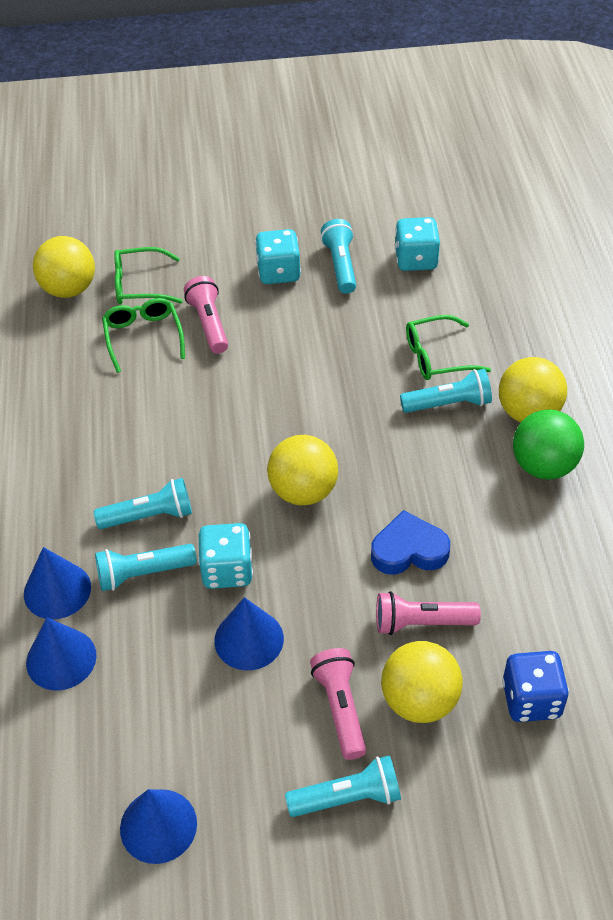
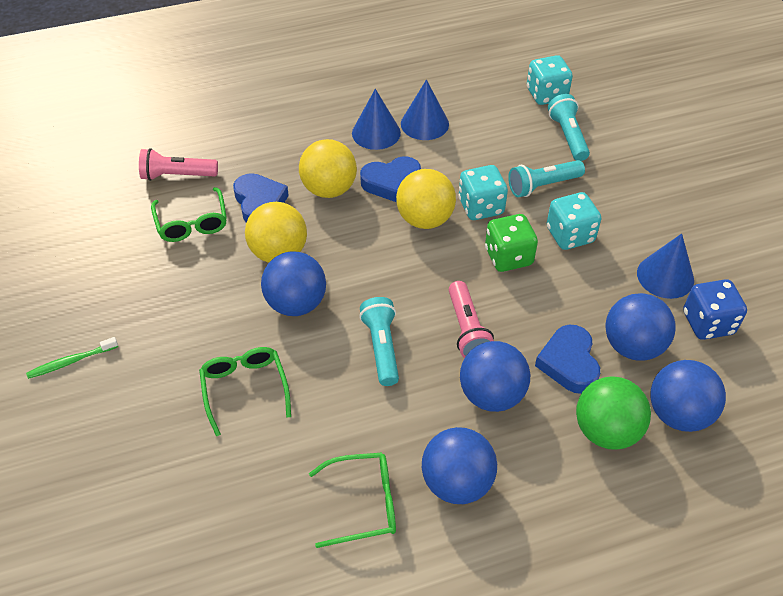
blue ball: 0 -> 5
blue cone: 4 -> 3
blue heart: 1 -> 3
green dice: 0 -> 1
green toothbrush: 0 -> 1
pink flashlight: 3 -> 2
turquoise flashlight: 5 -> 3
yellow ball: 4 -> 3

